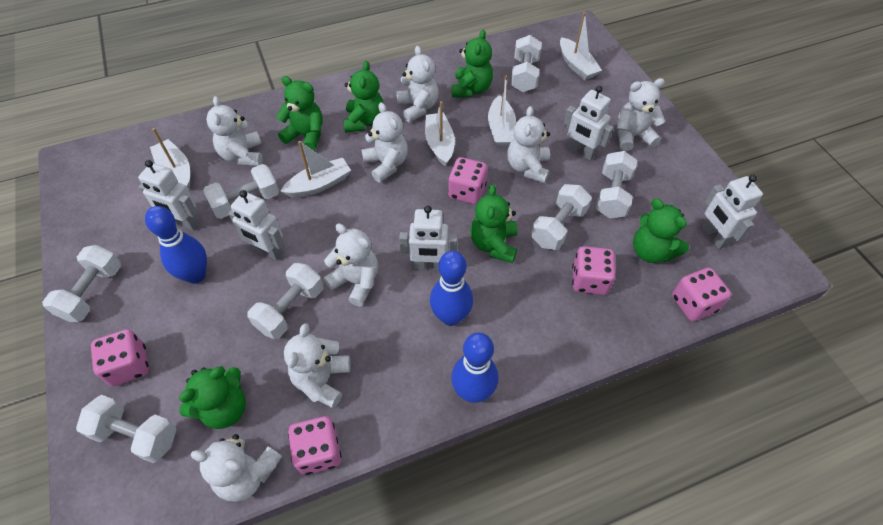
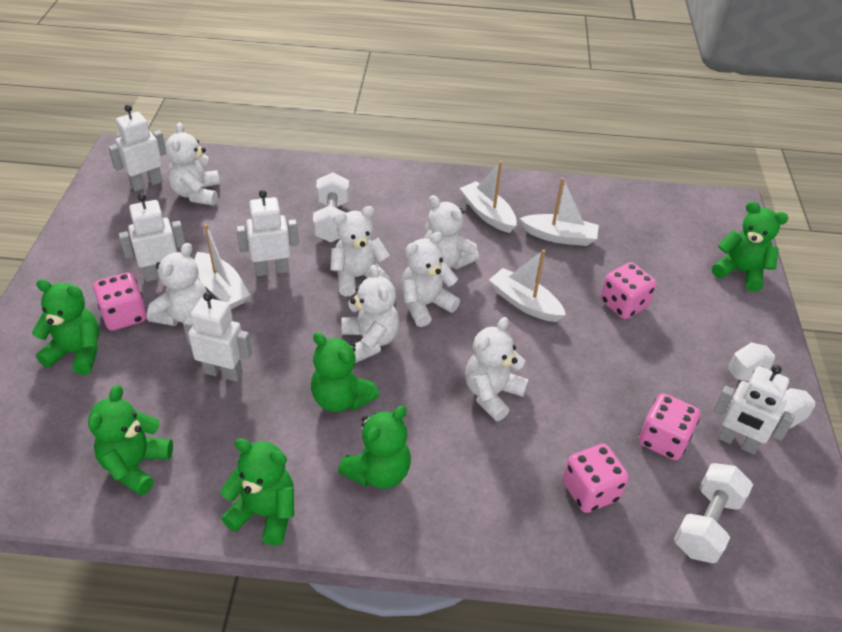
blue bowling pin: 3 -> 0
pink dice: 5 -> 4
white boat: 5 -> 4
white dumbbell: 7 -> 3
white teddy bear: 8 -> 7

